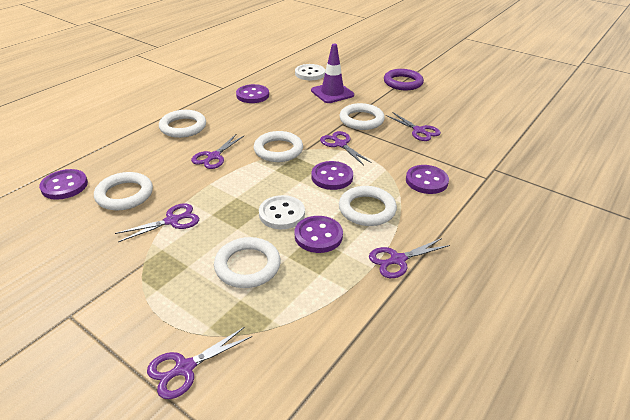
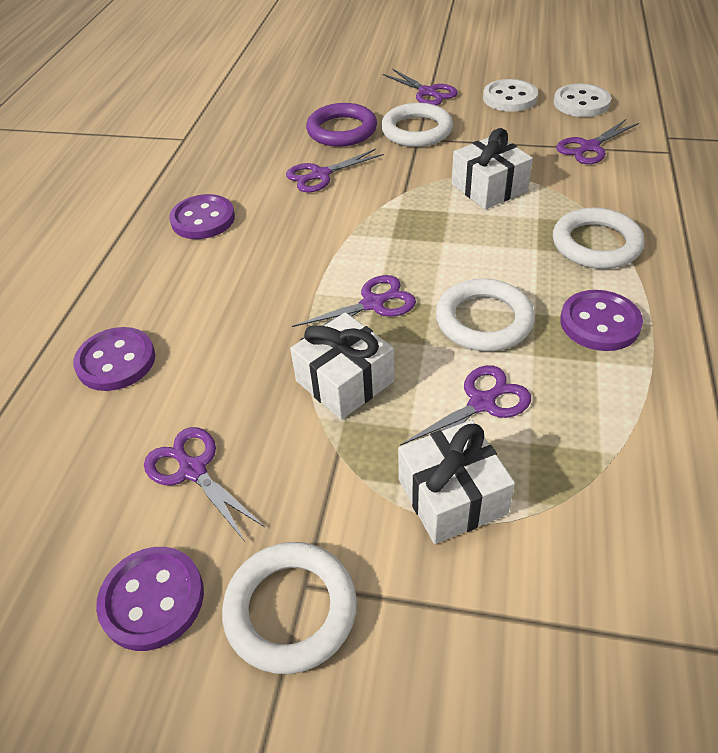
purple button: 5 -> 4
purple traffic cone: 1 -> 0
white gift: 0 -> 3
white ring: 6 -> 4

